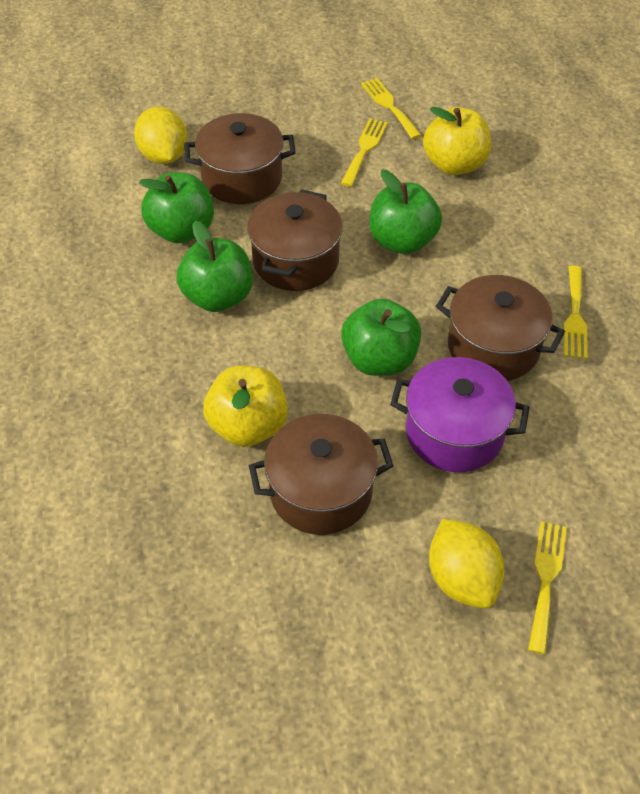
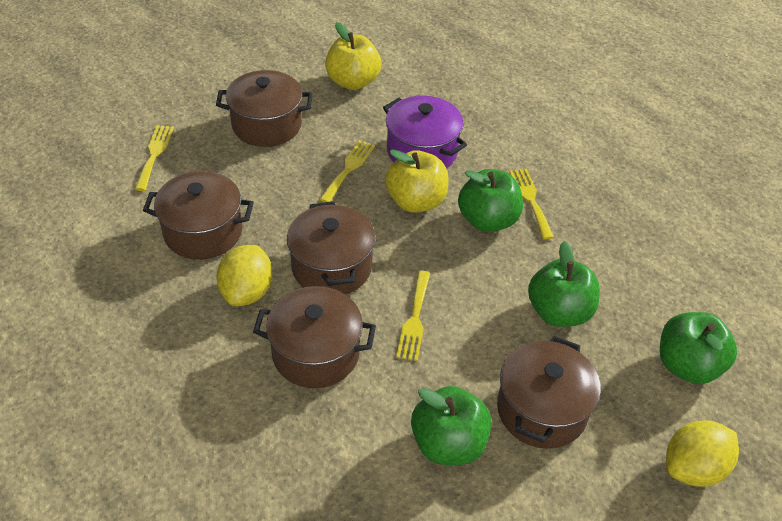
brown pot: 4 -> 5

